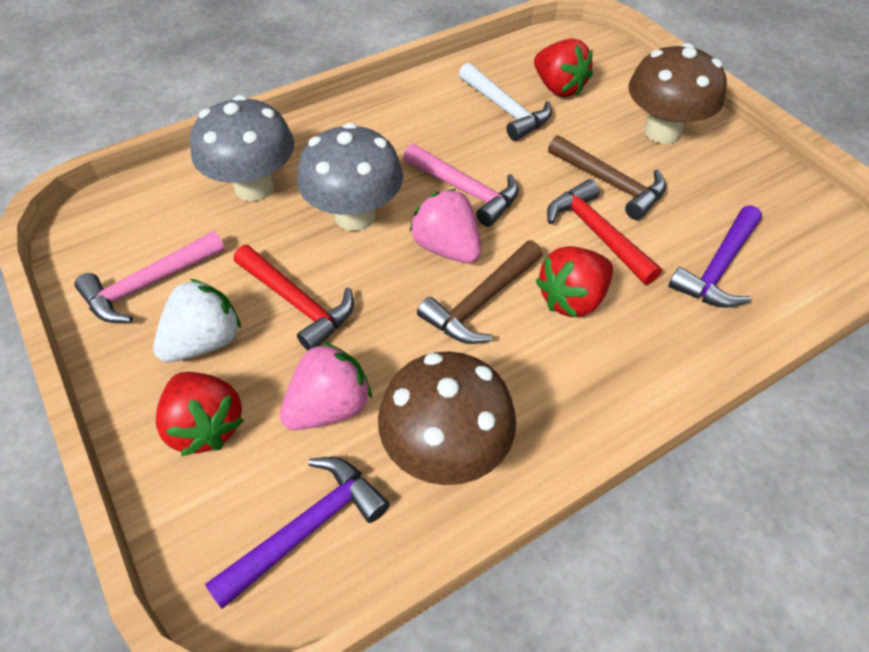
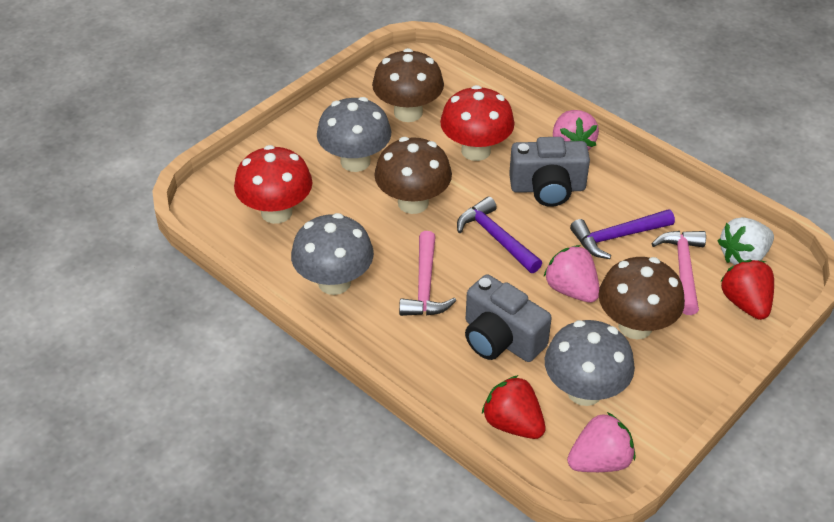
brown hammer: 2 -> 0
brown mushroom: 2 -> 3
grey camera: 0 -> 2
grey mushroom: 2 -> 3
pink strawberry: 2 -> 3
red hammer: 2 -> 0
red mushroom: 0 -> 2
red strawberry: 3 -> 2
white hammer: 1 -> 0

